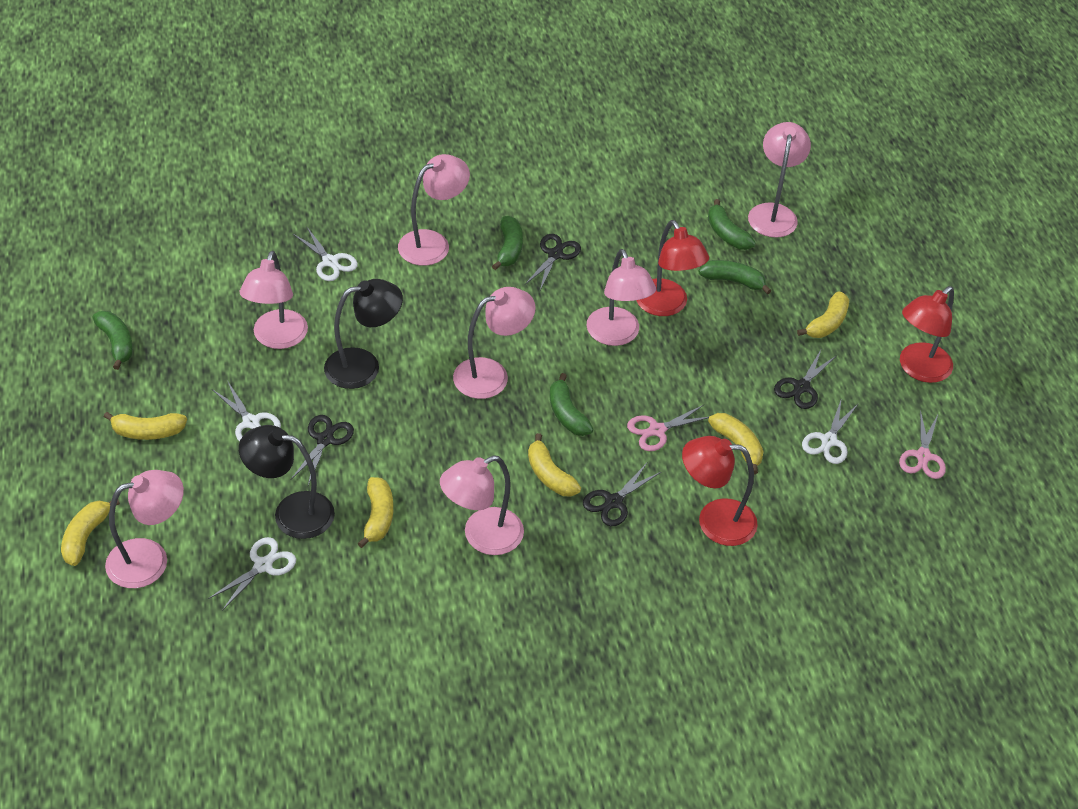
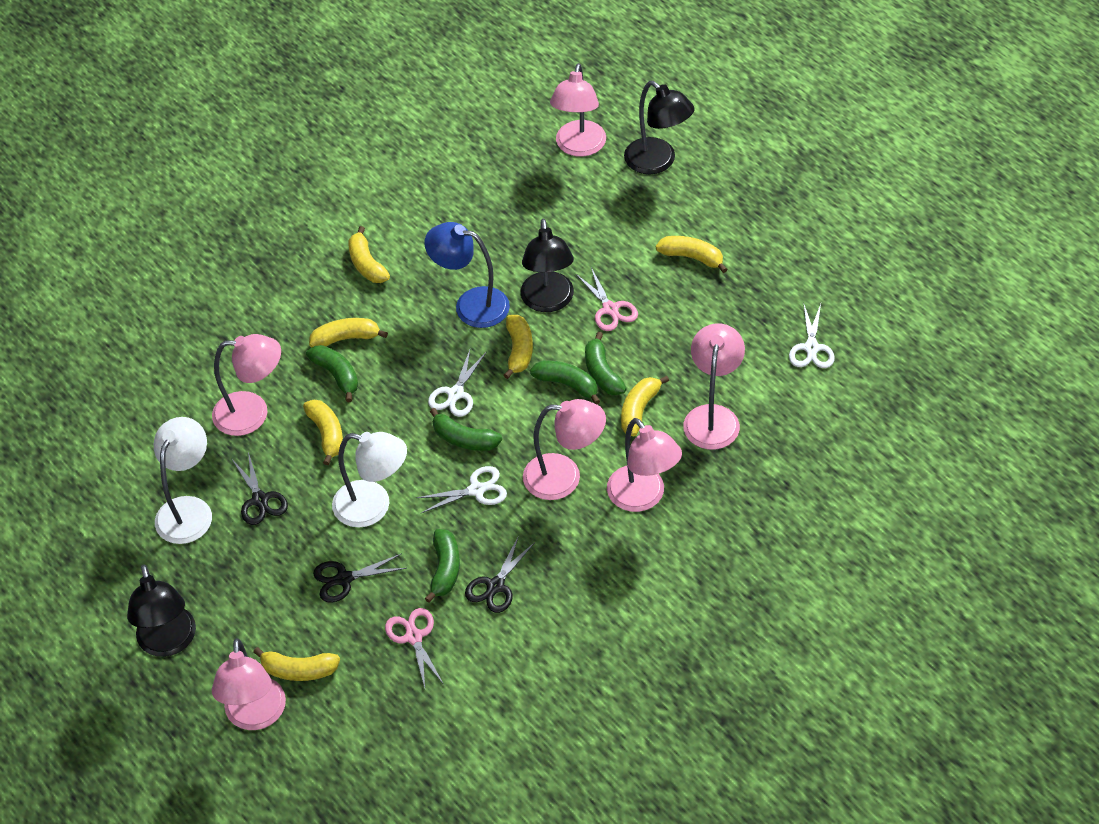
black lamp: 2 -> 3
black scissors: 4 -> 3
blue lamp: 0 -> 1
pink lamp: 7 -> 6
red lamp: 3 -> 0
white lamp: 0 -> 2
white scissors: 4 -> 3
yellow banana: 6 -> 7

